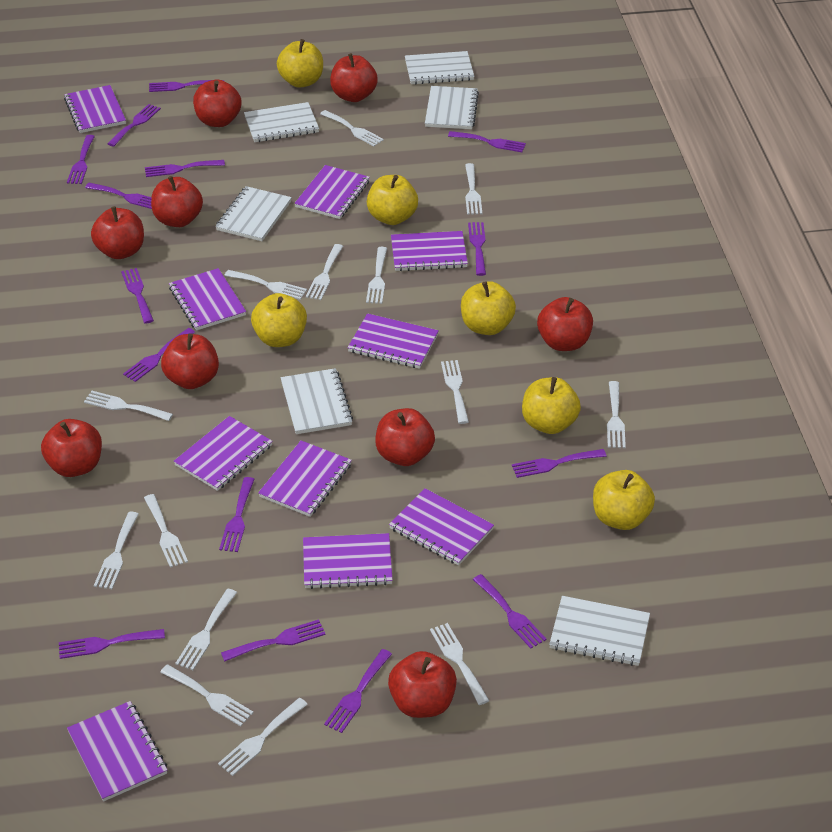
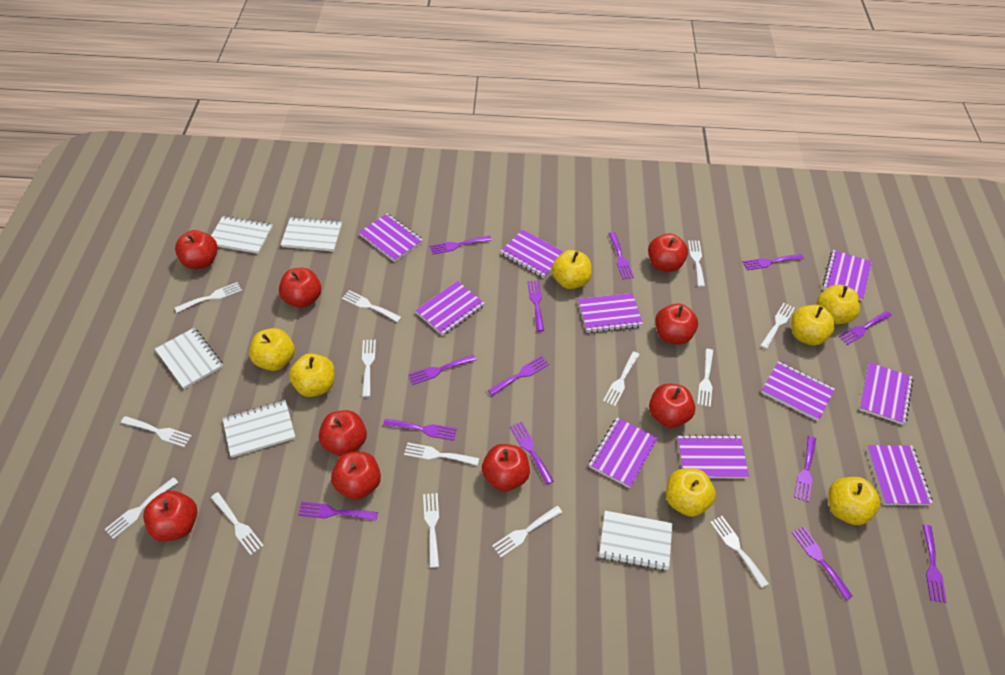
purple fork: 15 -> 13
white notebook: 6 -> 5
yellow apple: 6 -> 7

